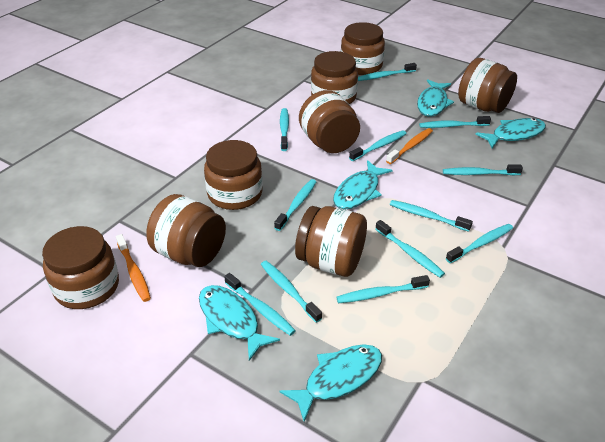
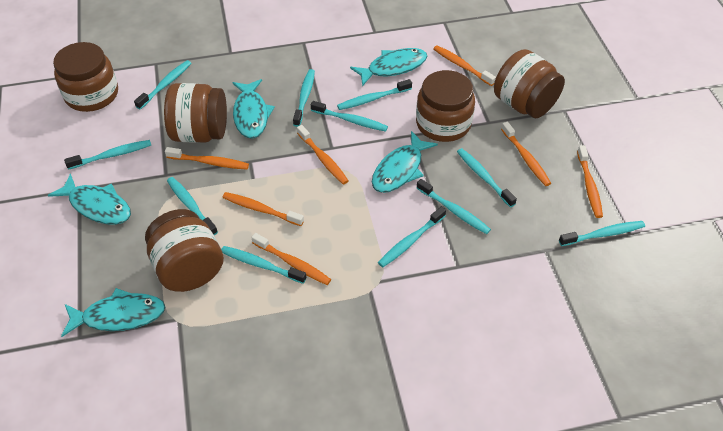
brown jar: 8 -> 5
orange toothbrush: 2 -> 7
turquoise toothbrush: 12 -> 11

